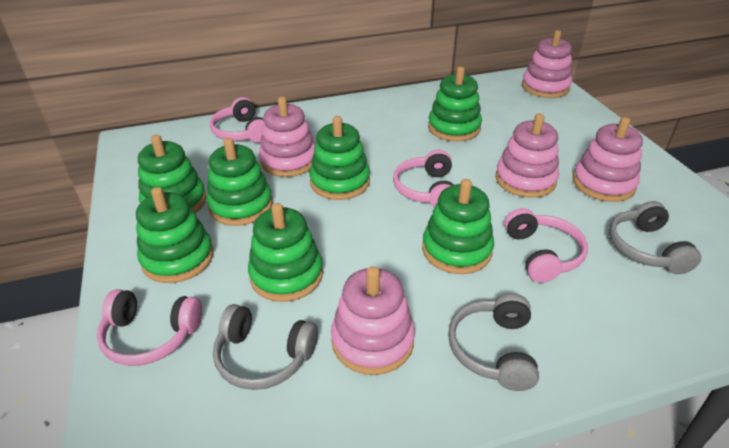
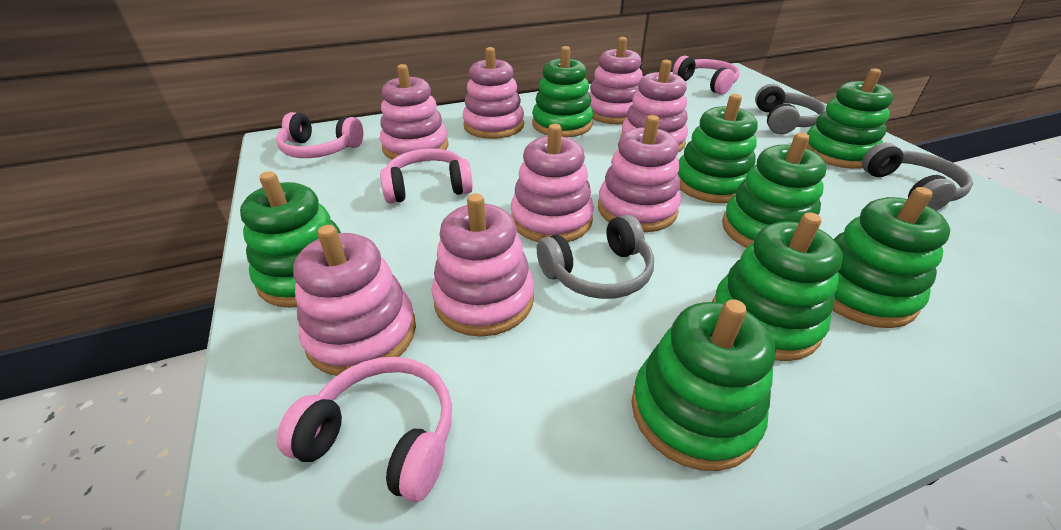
green stacking toy: 7 -> 8
pink stacking toy: 5 -> 8

